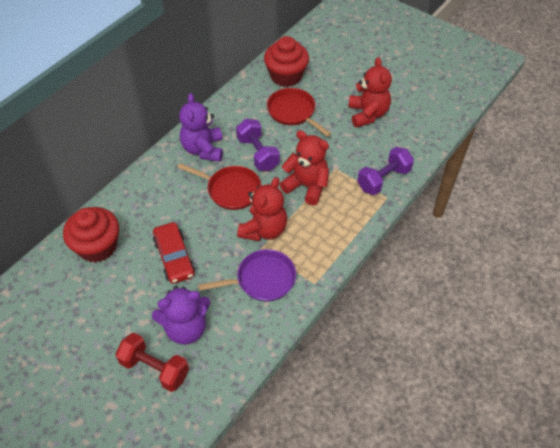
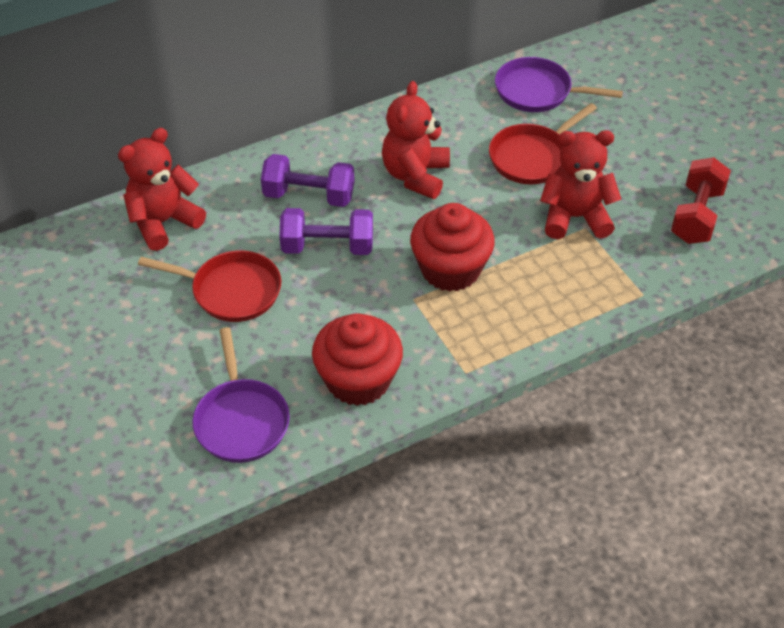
purple pan: 1 -> 2
purple teddy bear: 2 -> 0
red car: 1 -> 0

